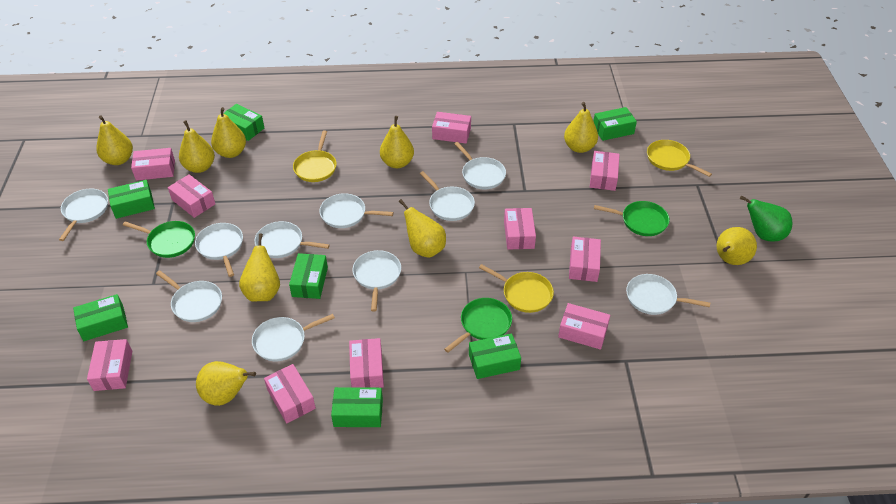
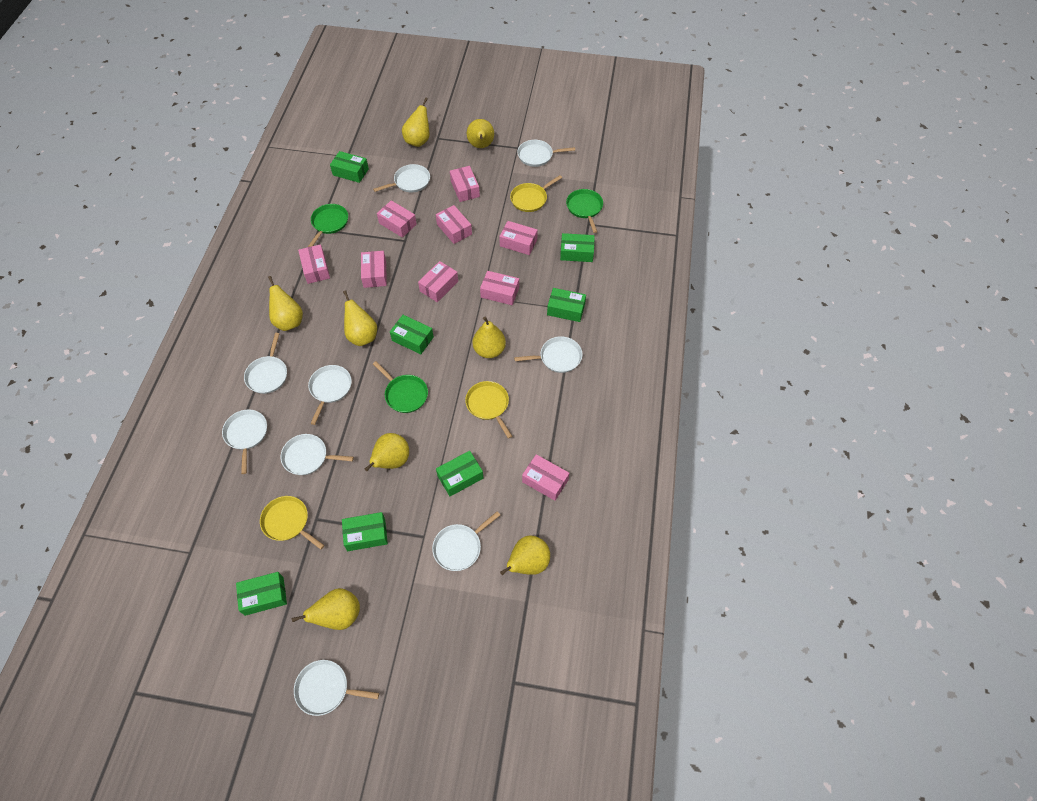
green pear: 1 -> 0
pink box: 10 -> 9
white pan: 10 -> 9
yellow pear: 9 -> 8

